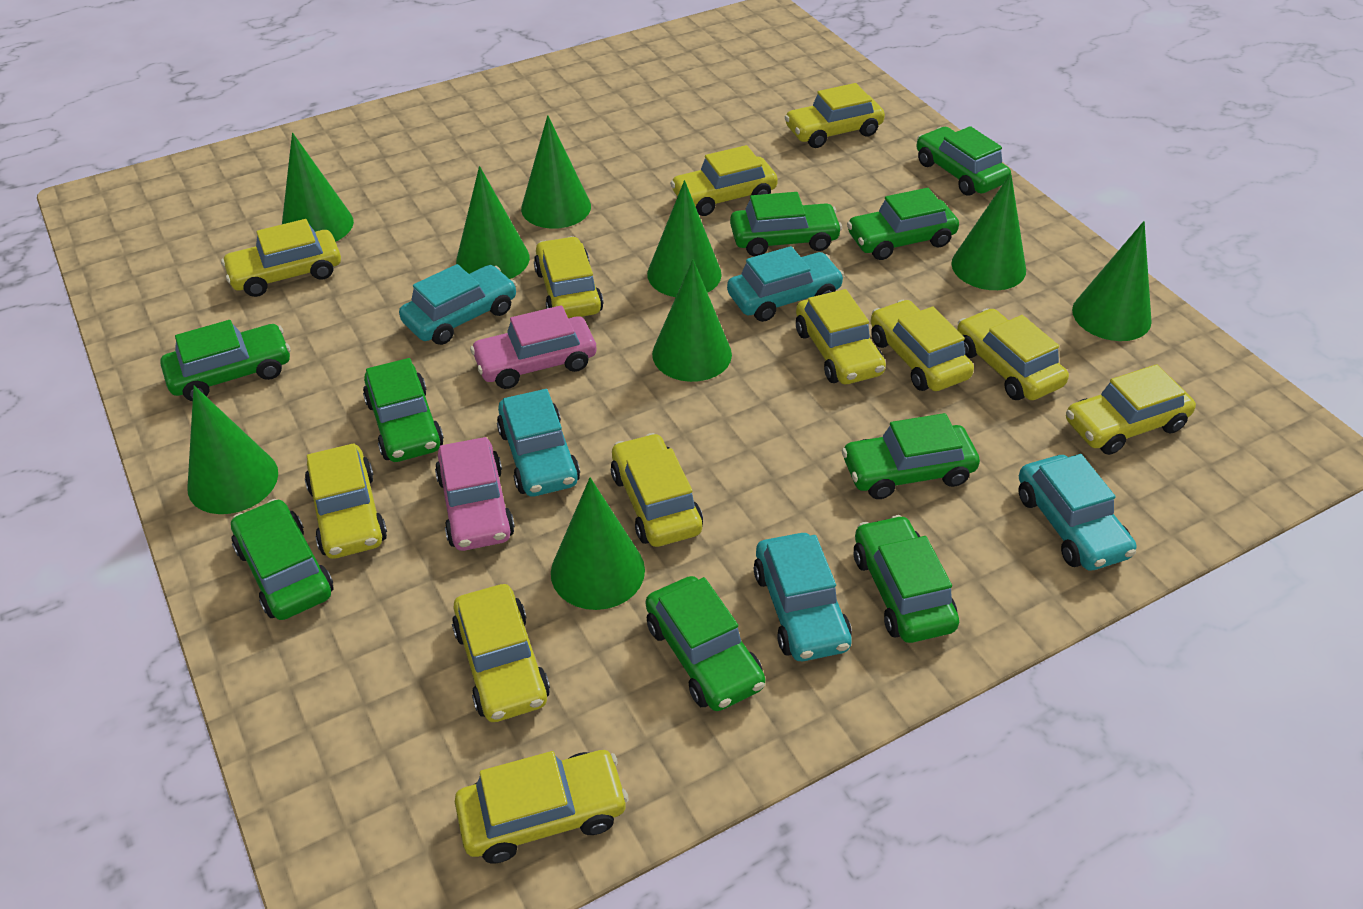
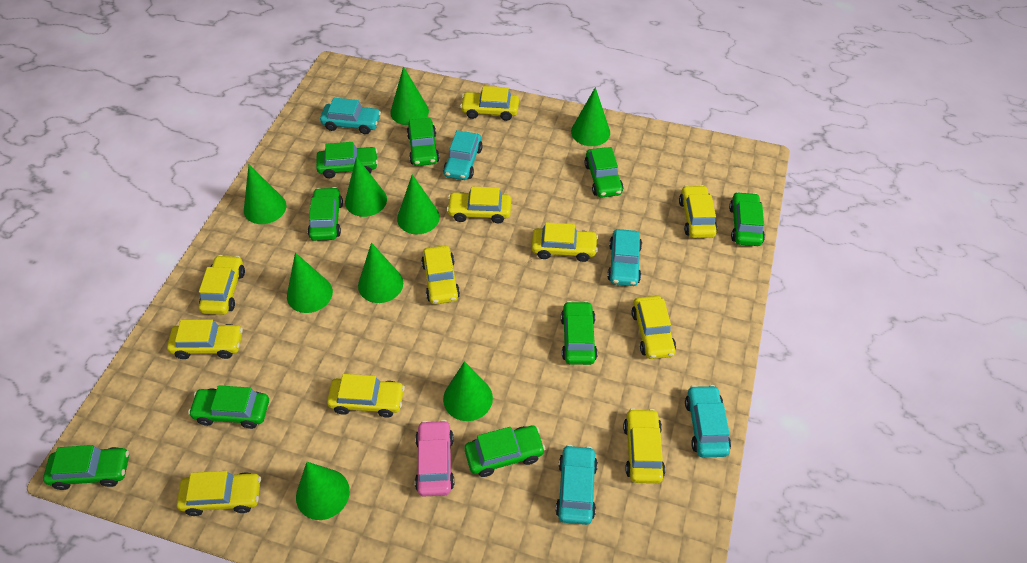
pink car: 2 -> 1
yellow car: 12 -> 11

